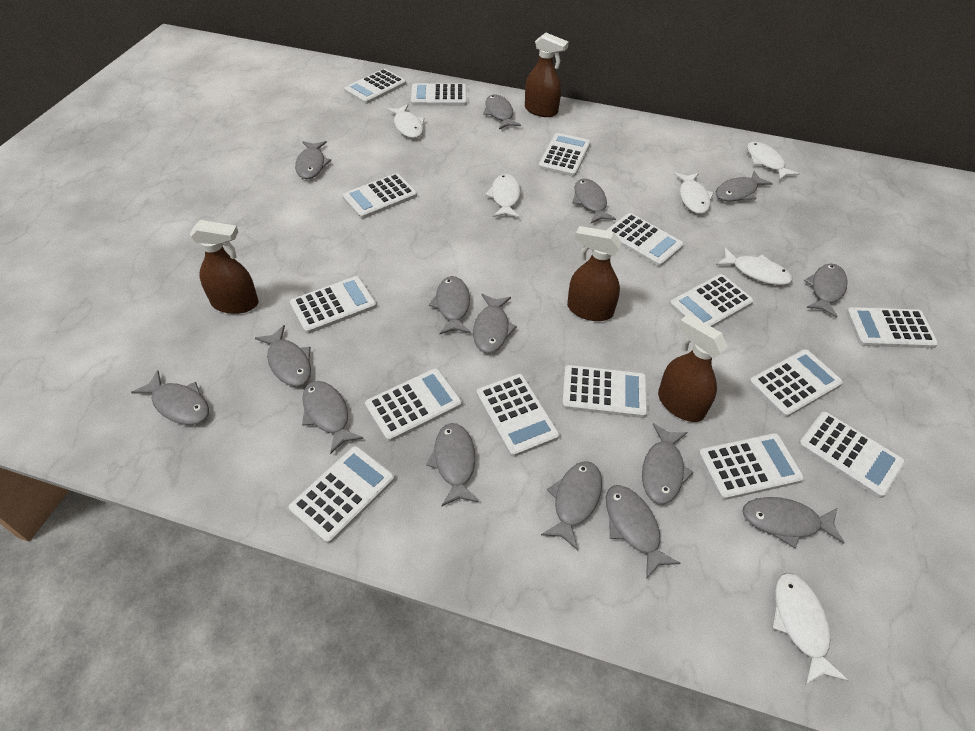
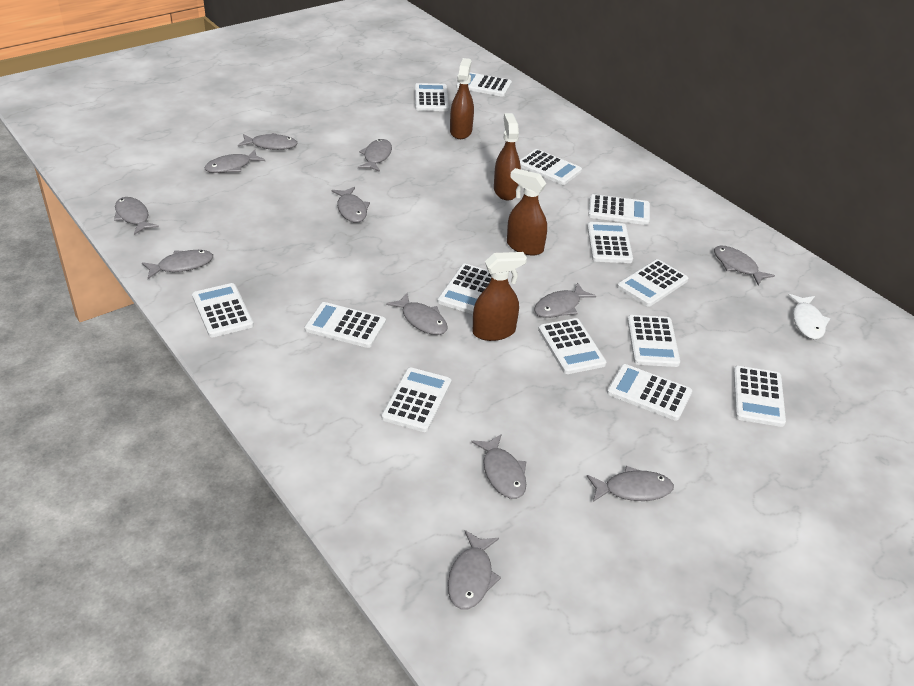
grey fish: 15 -> 12
white calculator: 15 -> 14
white fish: 6 -> 1

